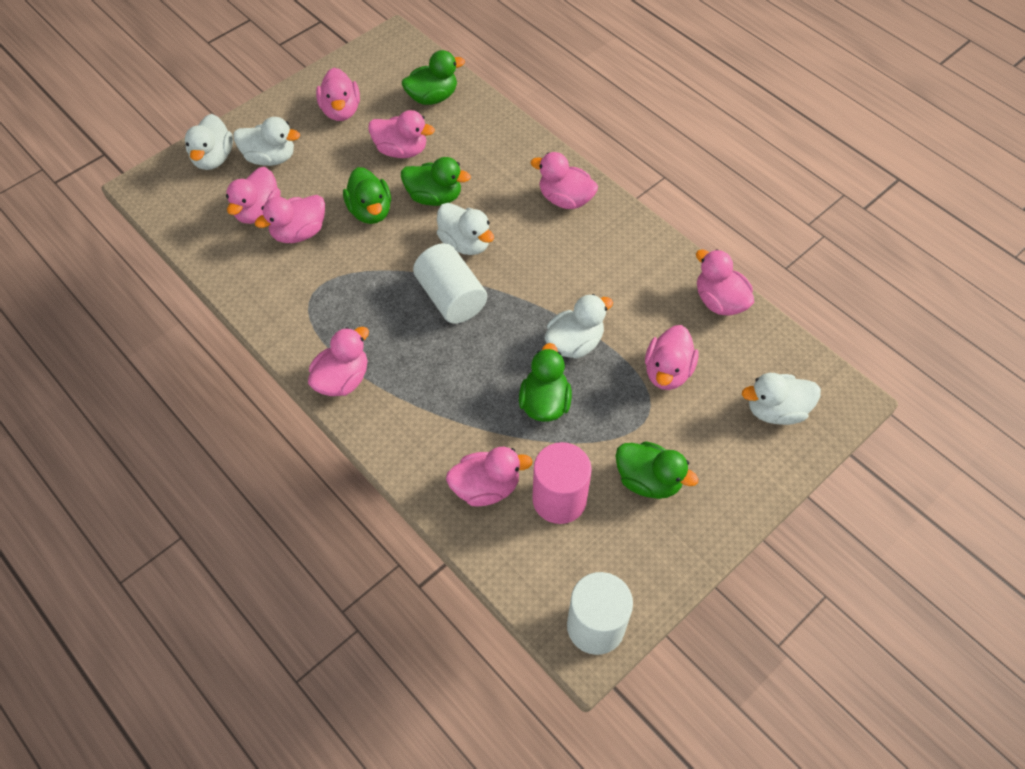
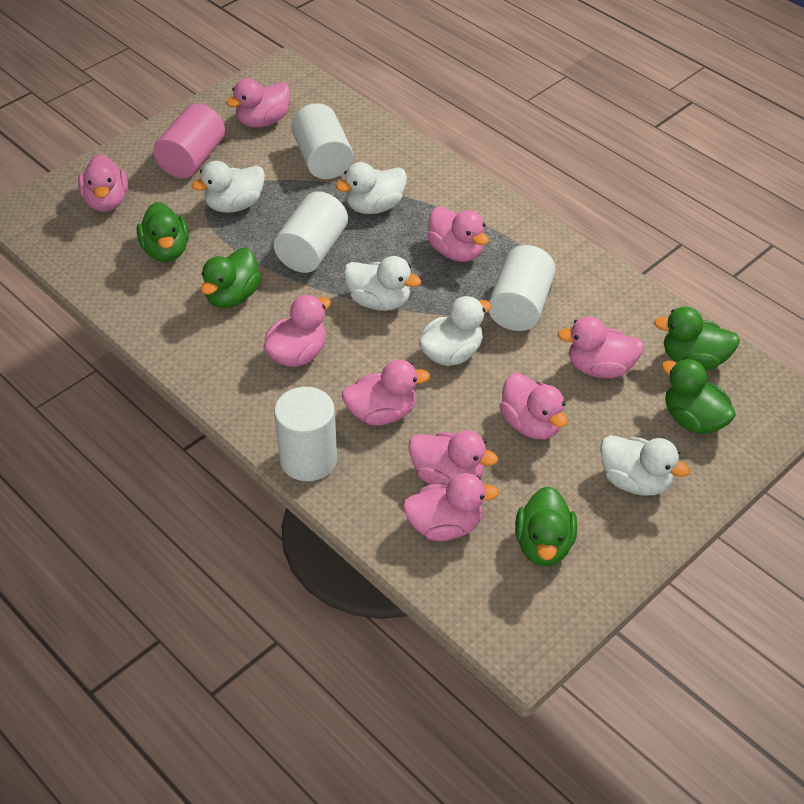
white cylinder: 2 -> 4

